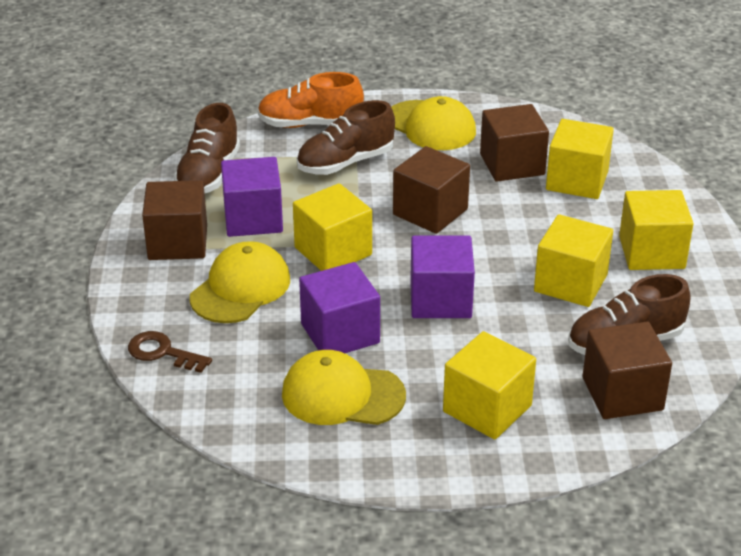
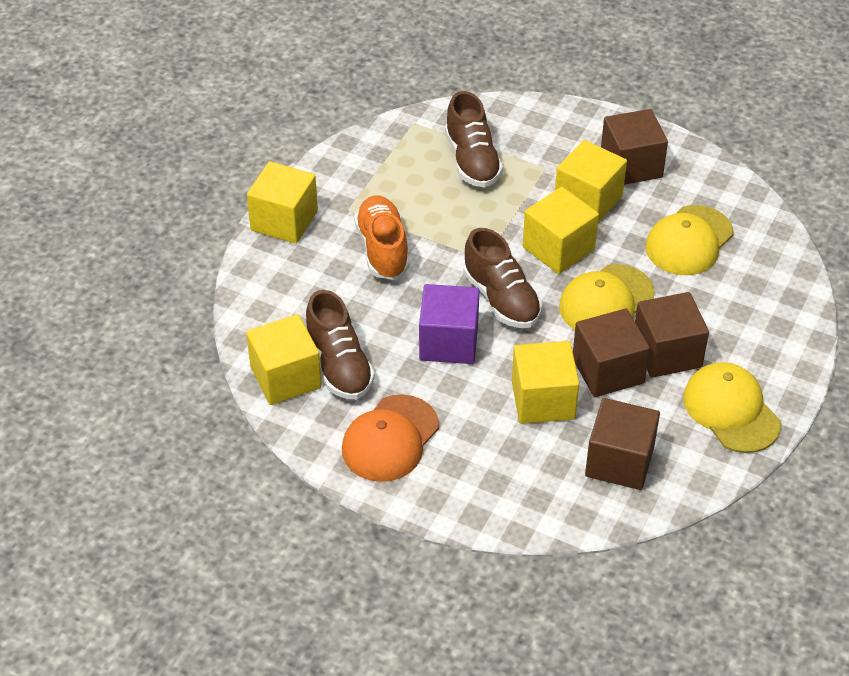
brown key: 1 -> 0
orange cap: 0 -> 1
purple cube: 3 -> 1

